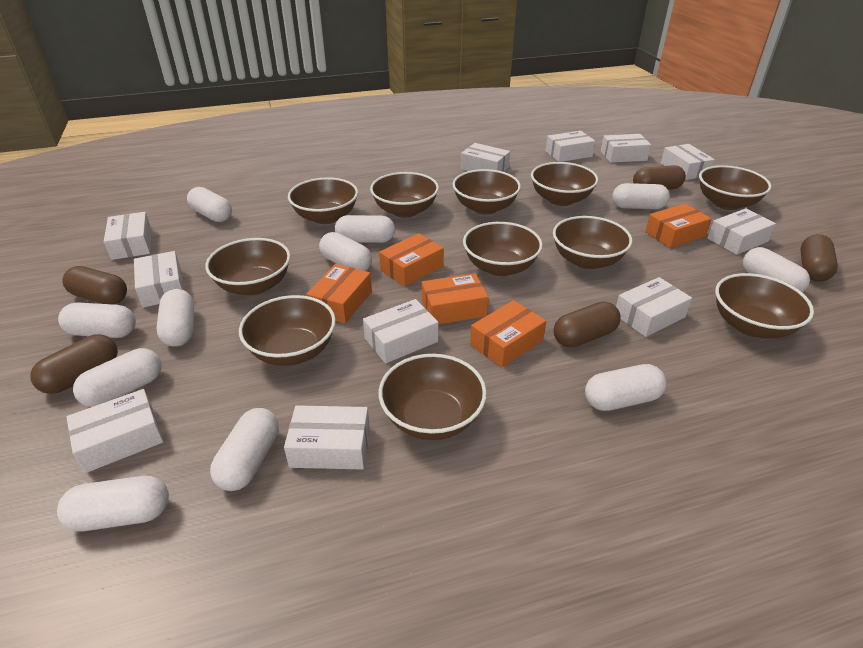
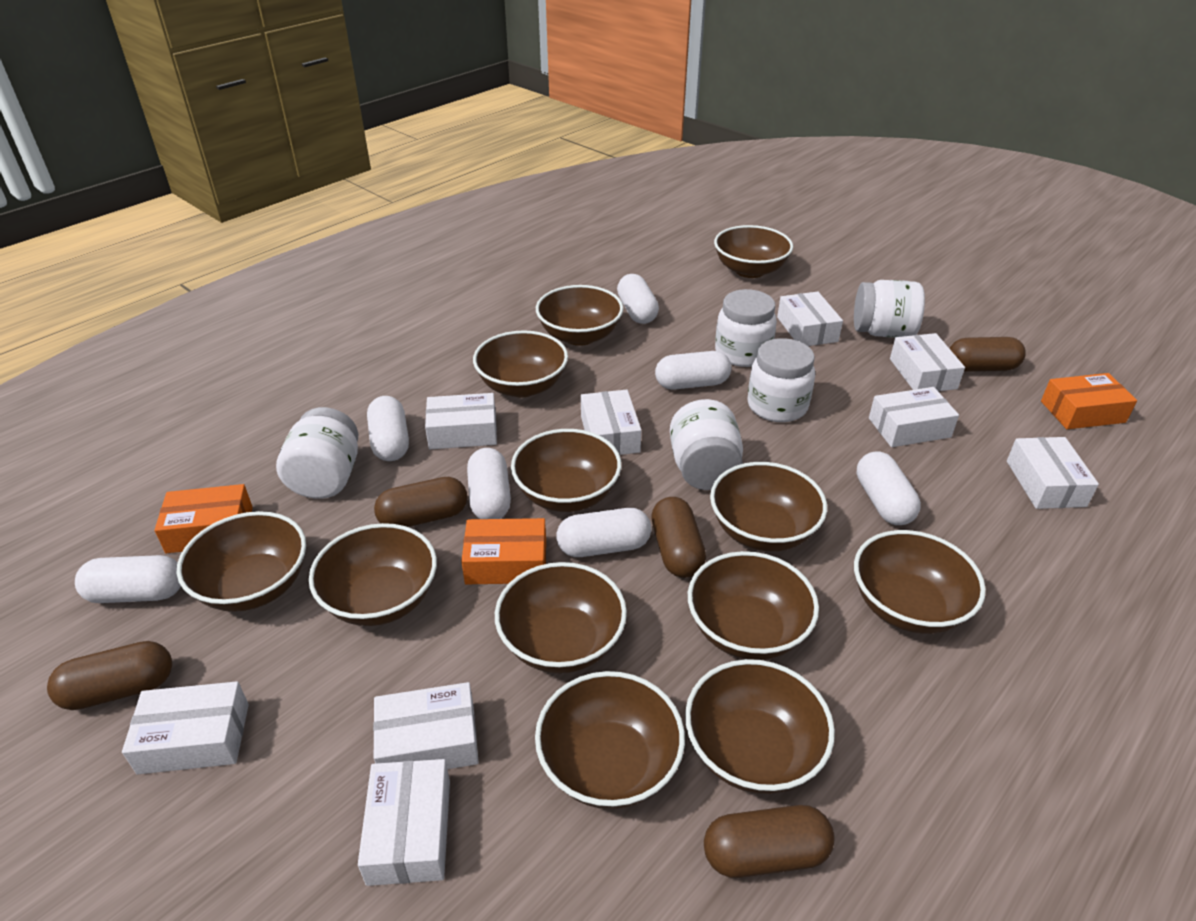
brown bowl: 11 -> 12
orange box: 5 -> 3
white box: 11 -> 9
white capsule: 11 -> 7
white jar: 0 -> 5

